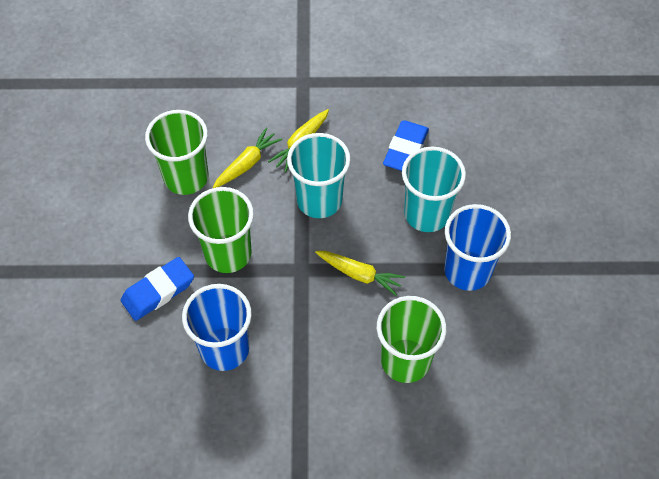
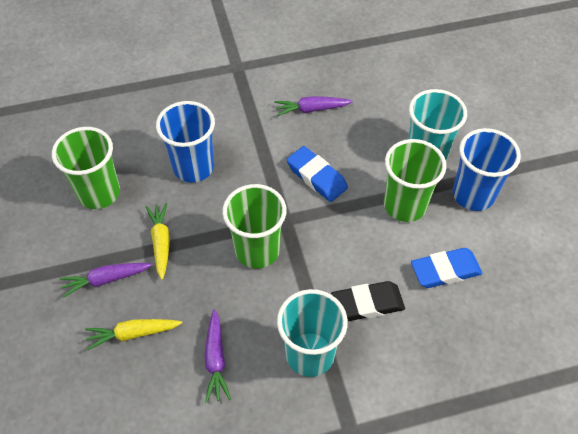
black eraser: 0 -> 1
purple carrot: 0 -> 3
yellow carrot: 3 -> 2

